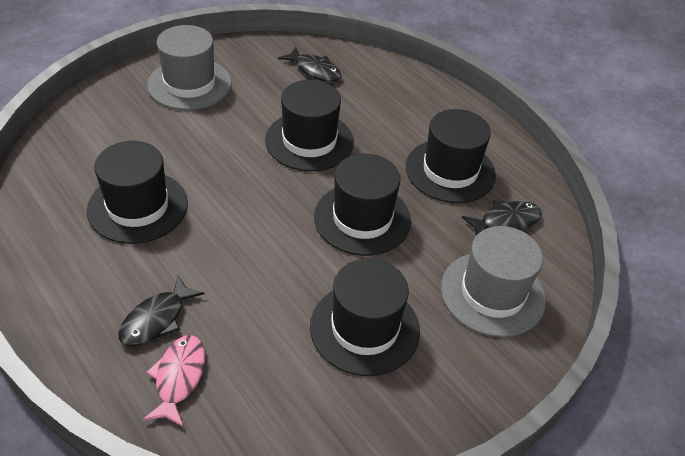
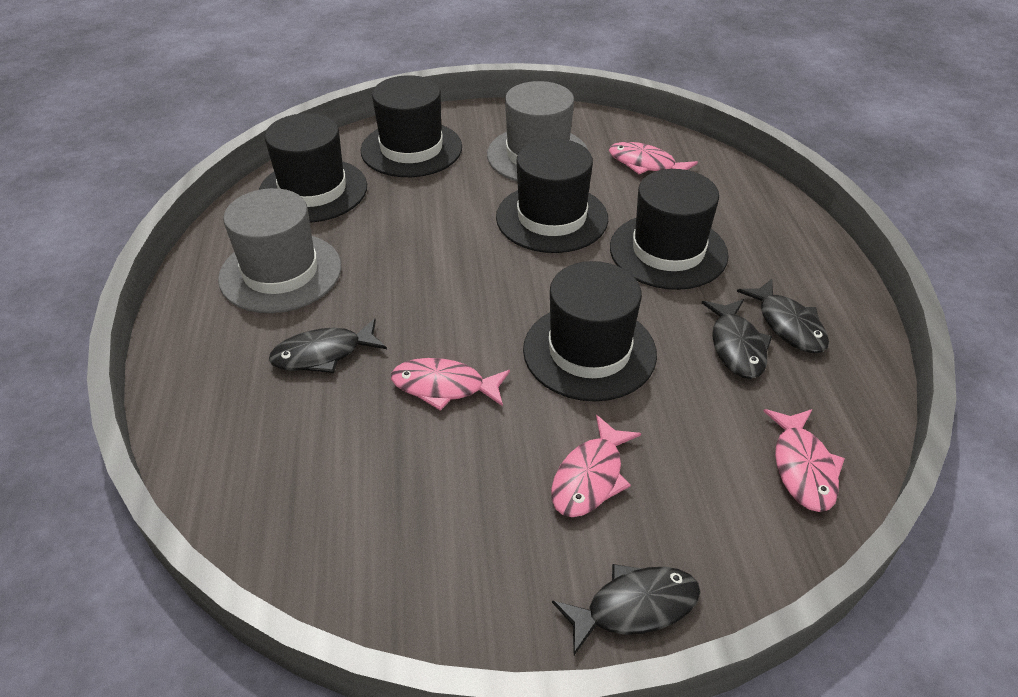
black fish: 3 -> 4
pink fish: 1 -> 4

